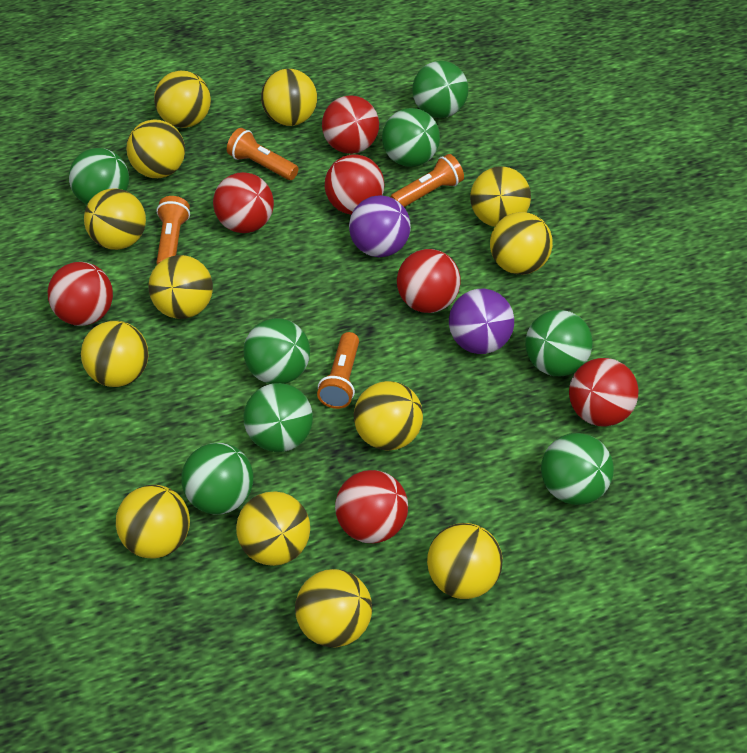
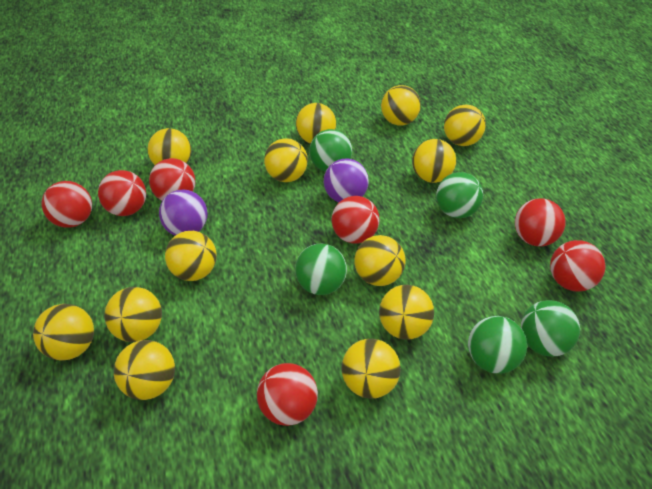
green ball: 8 -> 5
orange flashlight: 4 -> 0

